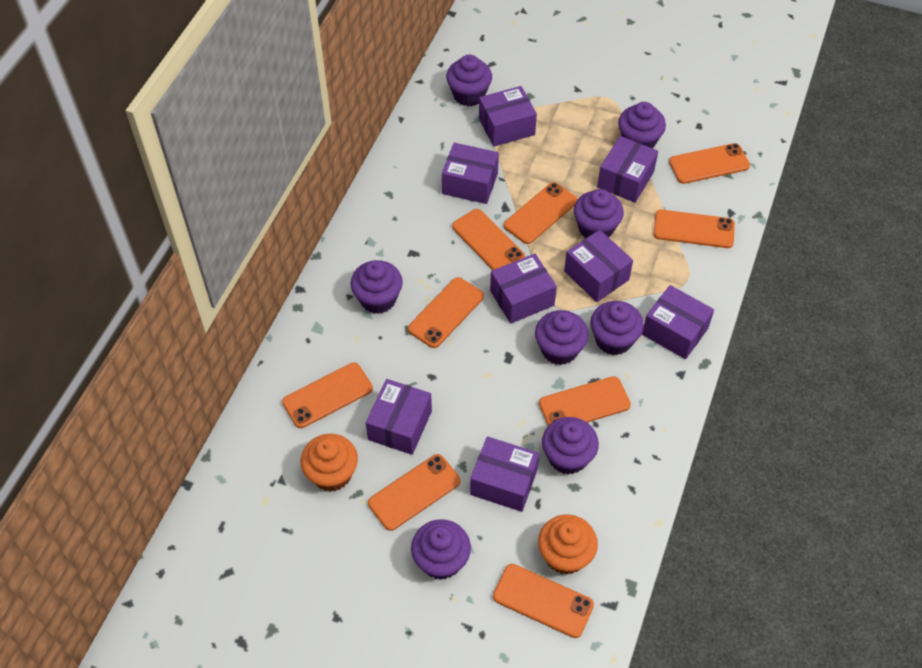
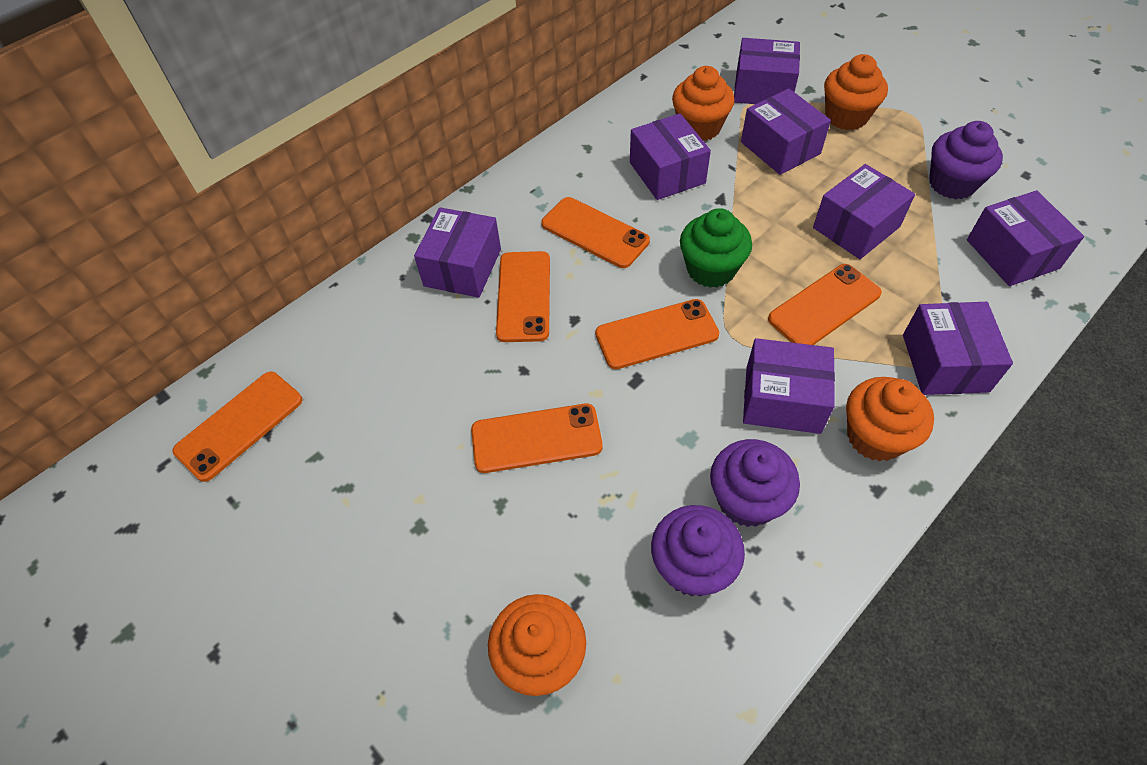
green cupcake: 0 -> 1
orange cupcake: 2 -> 4
orange phone: 9 -> 6
purple cupcake: 8 -> 3

